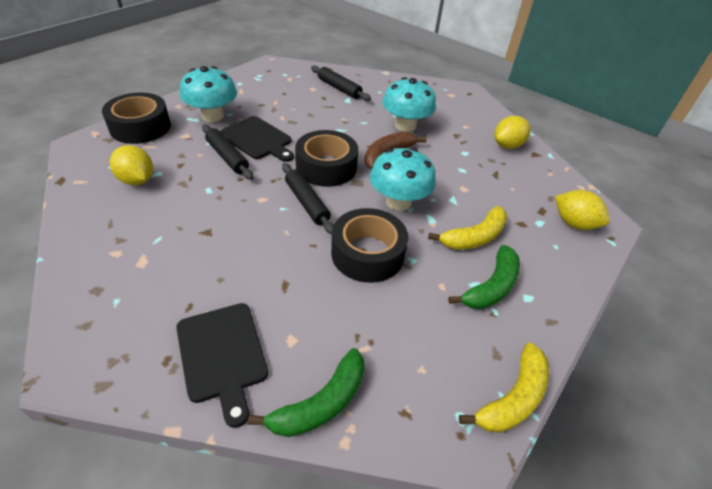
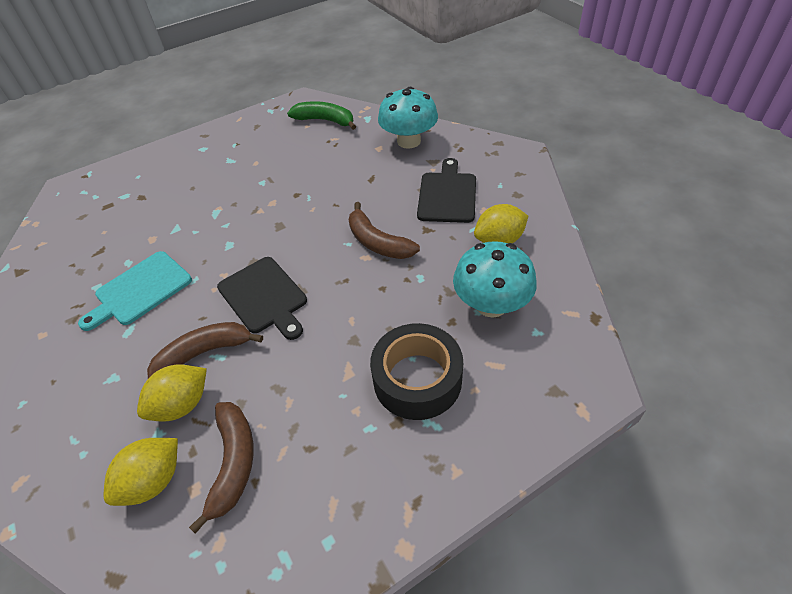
black rolling pin: 3 -> 0
black tape: 3 -> 1
brown banana: 1 -> 3
green banana: 2 -> 1
turquoise cutting board: 0 -> 1
turquoise mushroom: 3 -> 2
yellow banana: 2 -> 0

